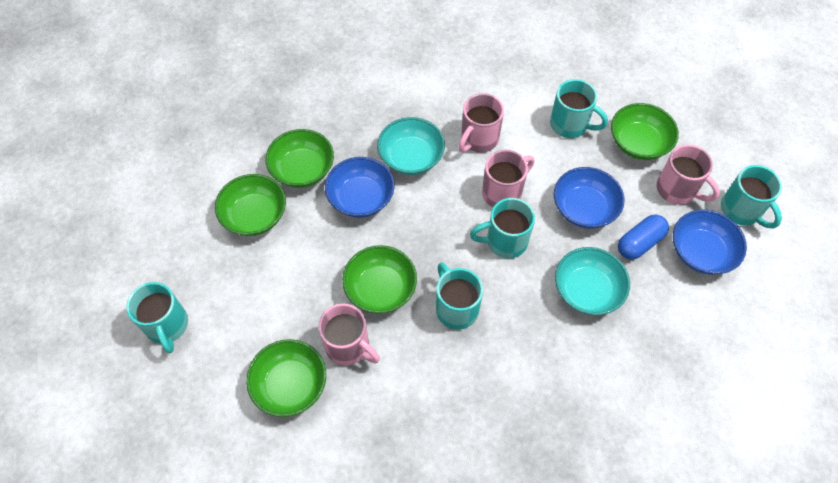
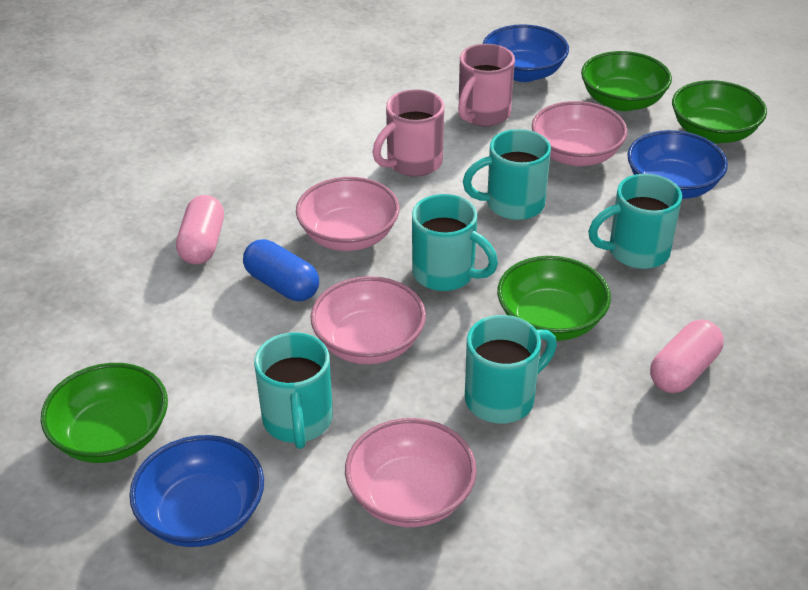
green bowl: 5 -> 4
pink bowl: 0 -> 4
pink capsule: 0 -> 2
pink mug: 4 -> 2
turquoise bowl: 2 -> 0

